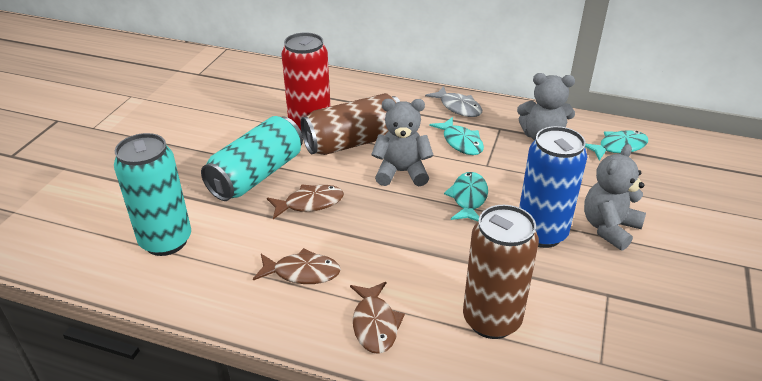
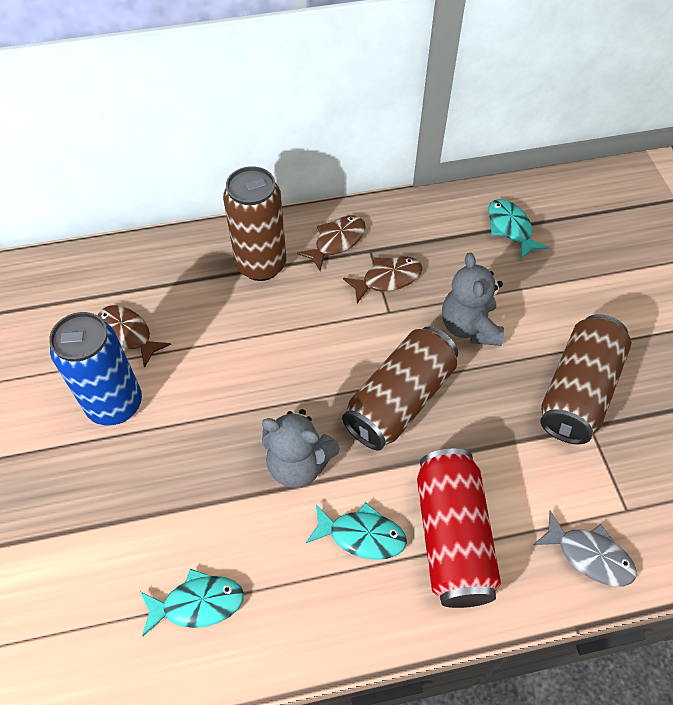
brown can: 2 -> 3
grey teddy bear: 3 -> 2
turquoise can: 2 -> 0

